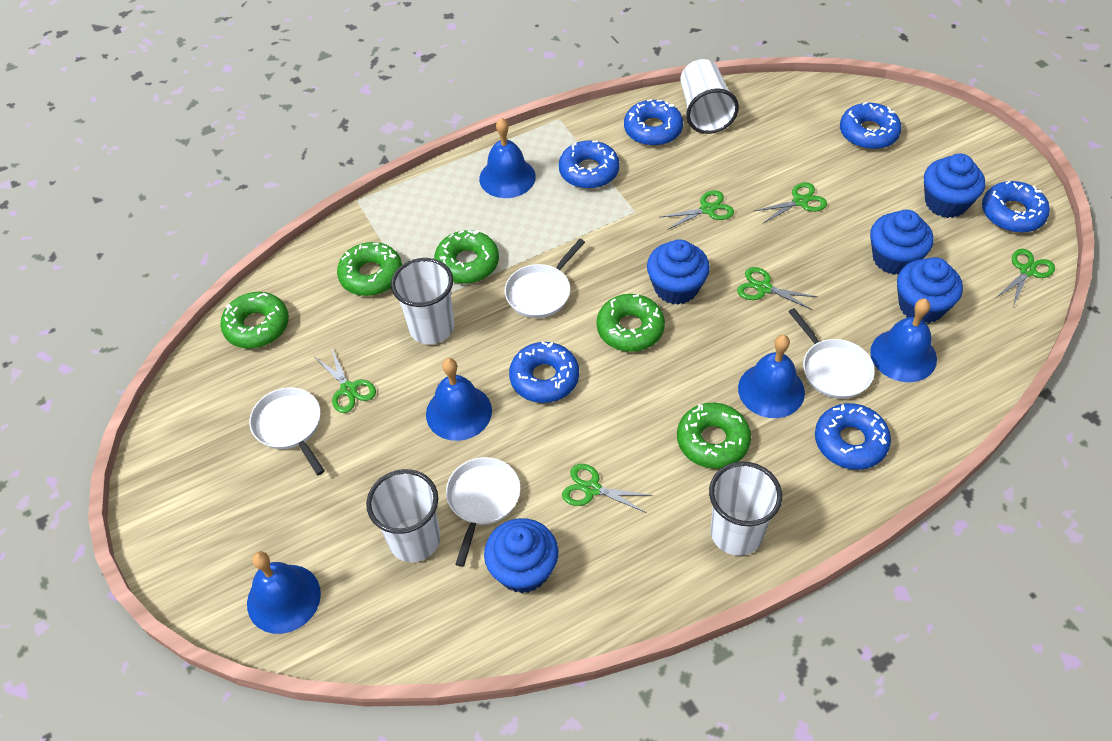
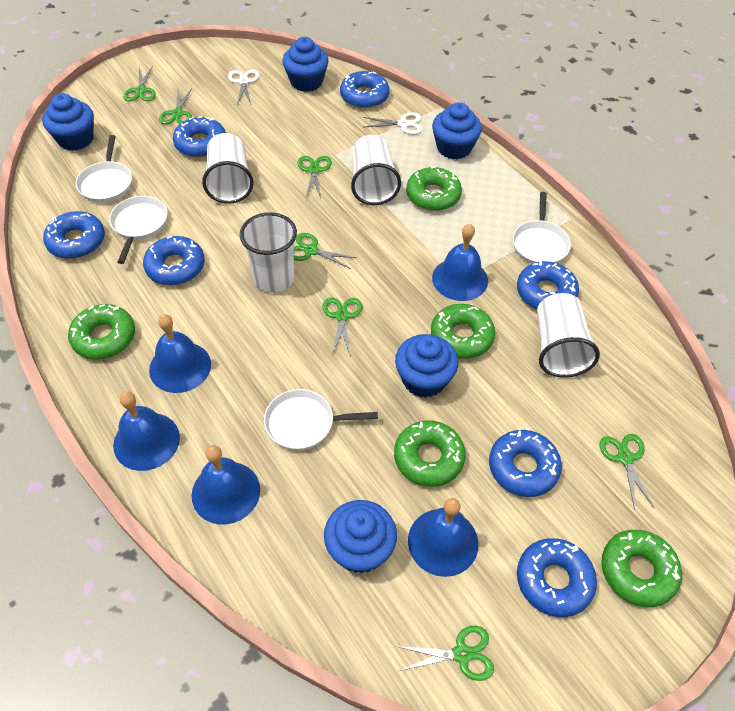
blue donut: 6 -> 7
green scissors: 6 -> 7
white scissors: 0 -> 2

